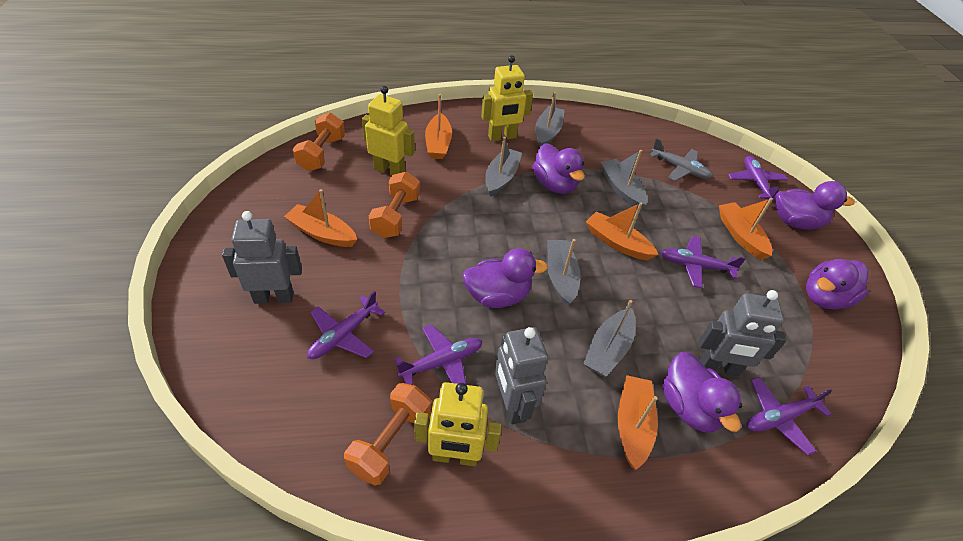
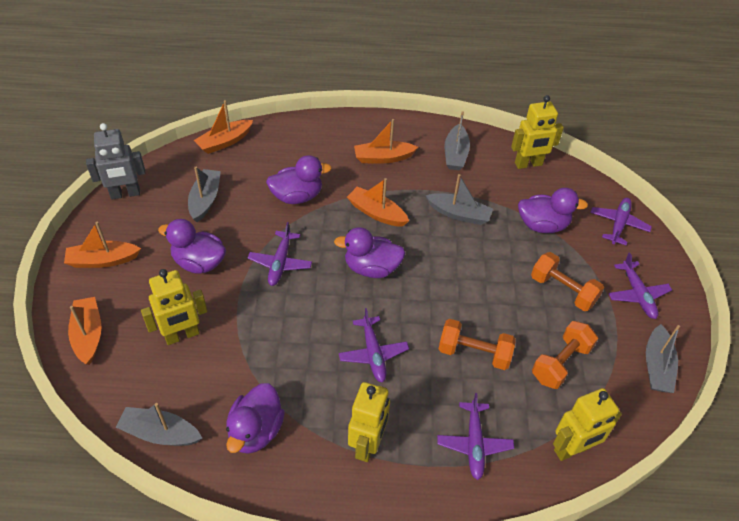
grey plane: 1 -> 0
grey robot: 3 -> 1
yellow robot: 3 -> 4

